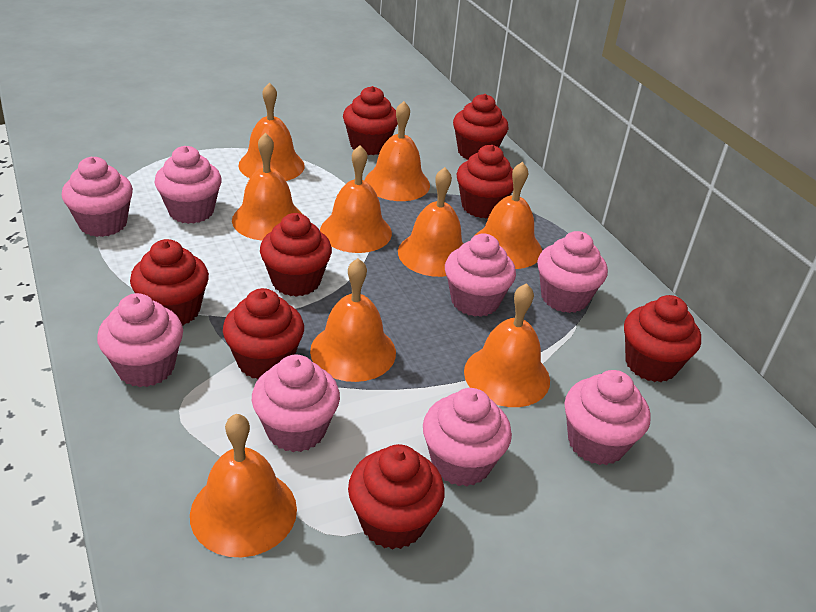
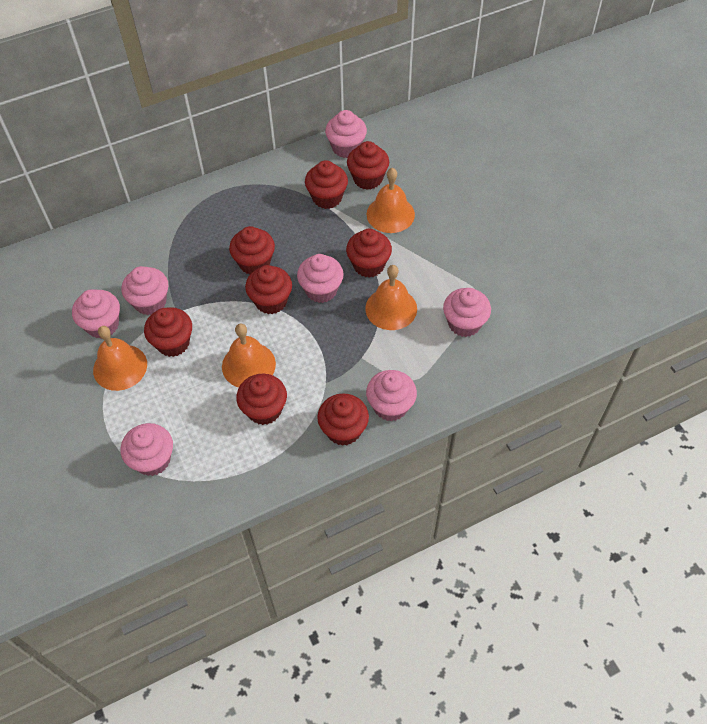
orange bell: 9 -> 4
pink cupcake: 8 -> 7

